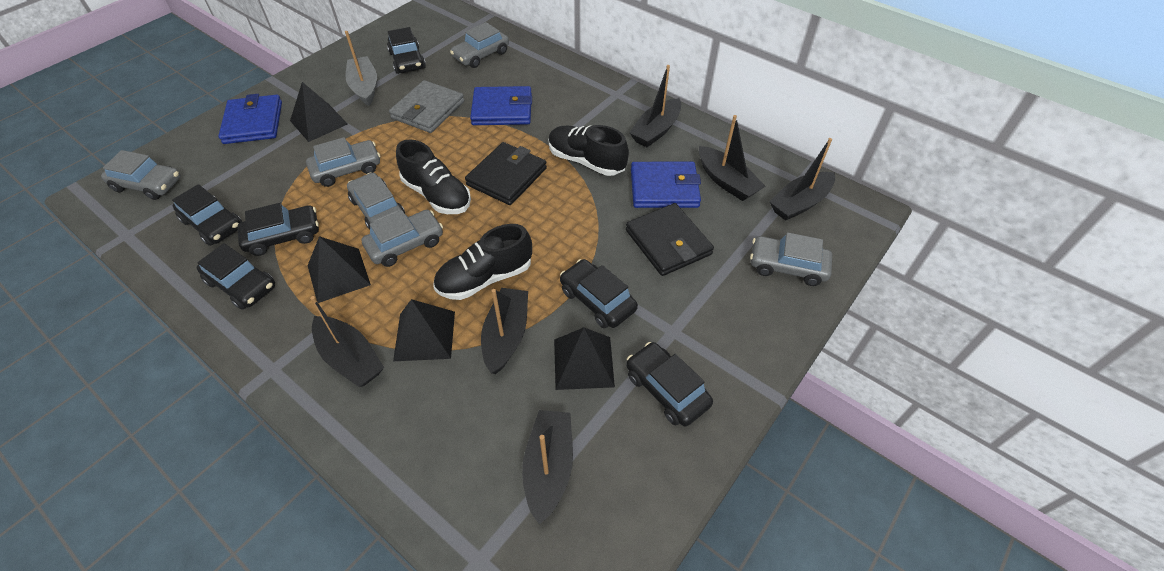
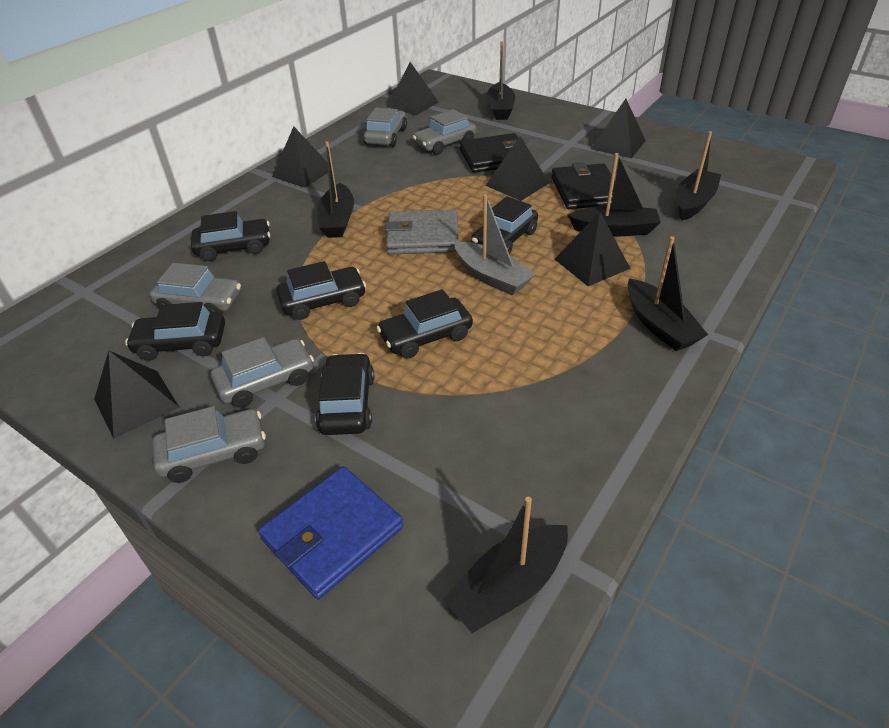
black pyramid: 4 -> 6
black shoe: 3 -> 0
blue wallet: 3 -> 1
grey car: 6 -> 5

